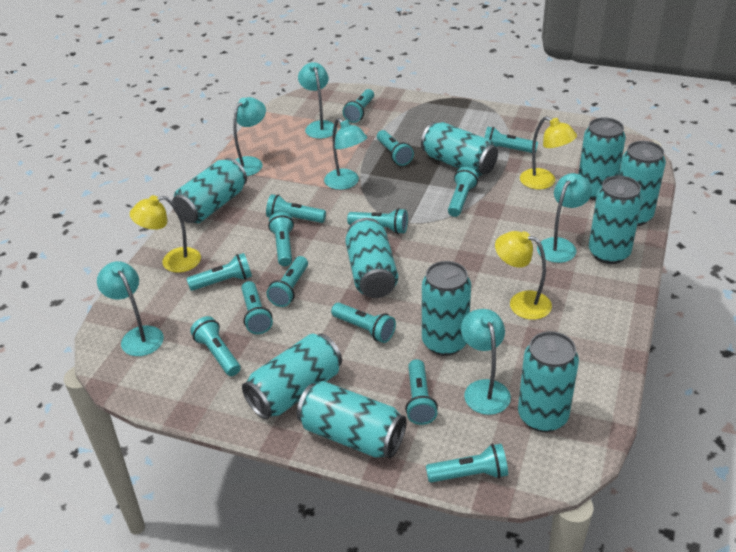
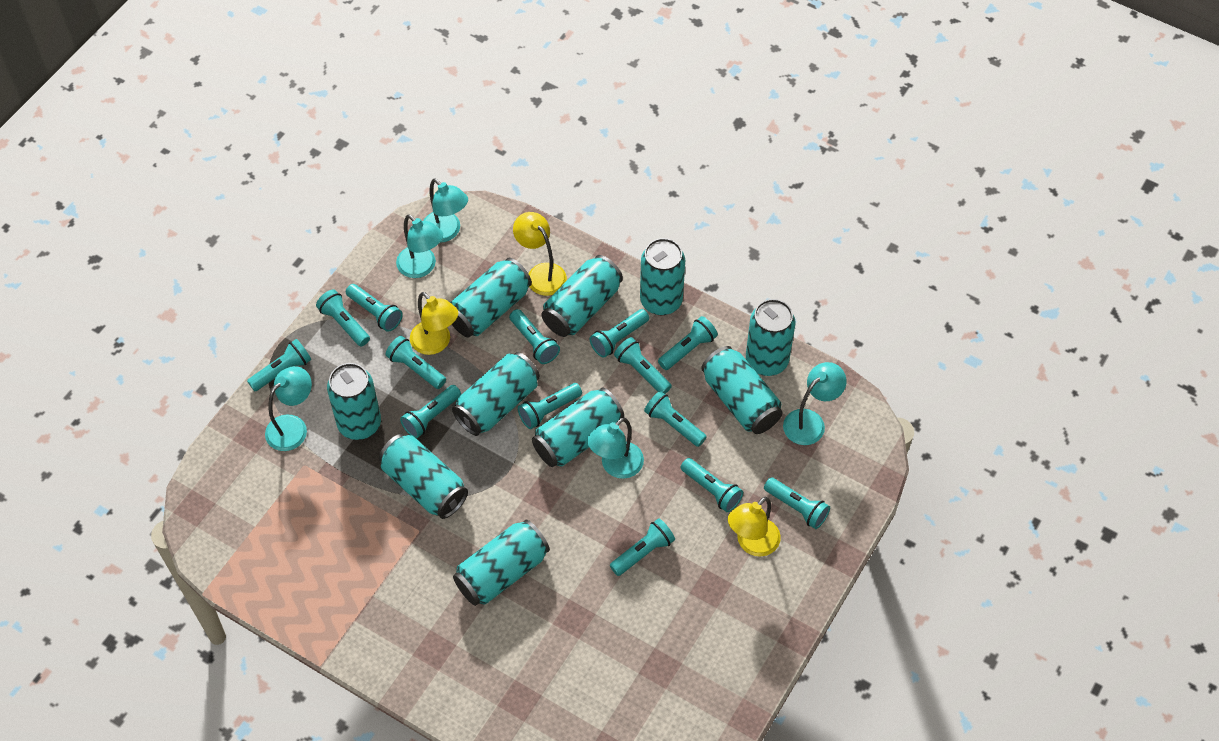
turquoise lamp: 6 -> 5

